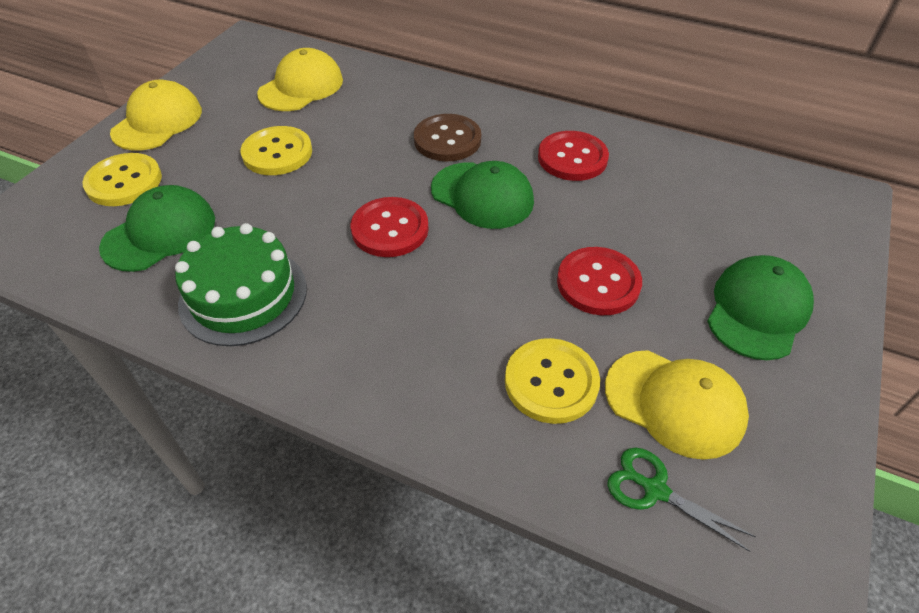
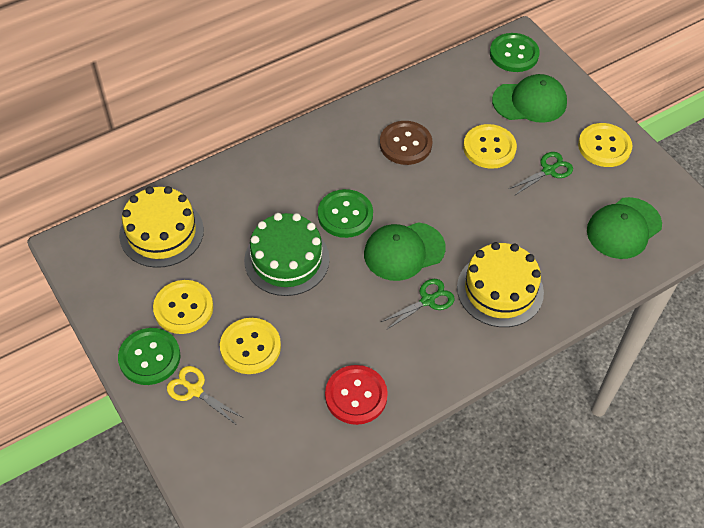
green button: 0 -> 3
green scissors: 1 -> 2
red button: 3 -> 1
yellow button: 3 -> 4
yellow cake: 0 -> 2
yellow cap: 3 -> 0
yellow scissors: 0 -> 1

